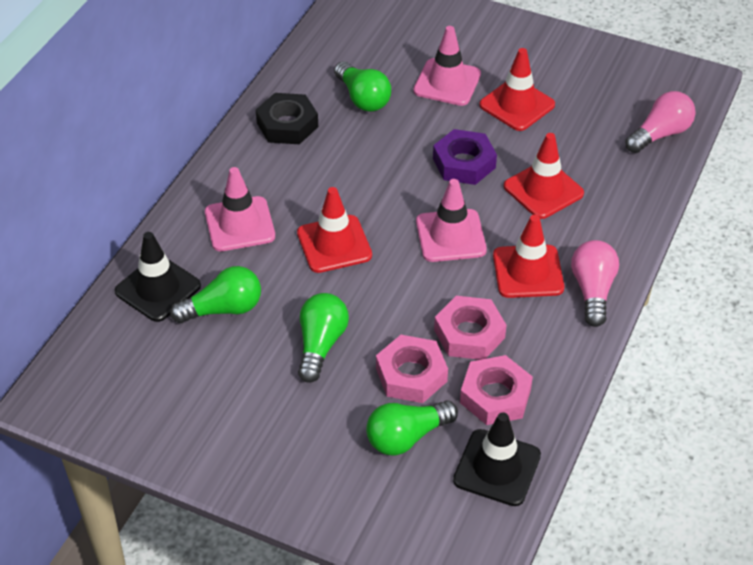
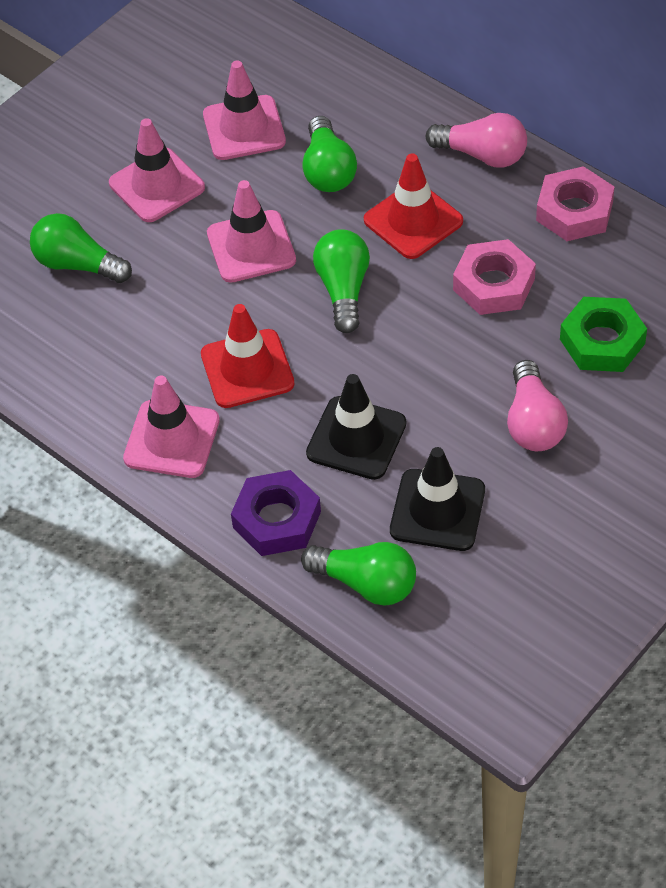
black nut: 1 -> 0
green nut: 0 -> 1
pink nut: 3 -> 2
pink traffic cone: 3 -> 4
red traffic cone: 4 -> 2

